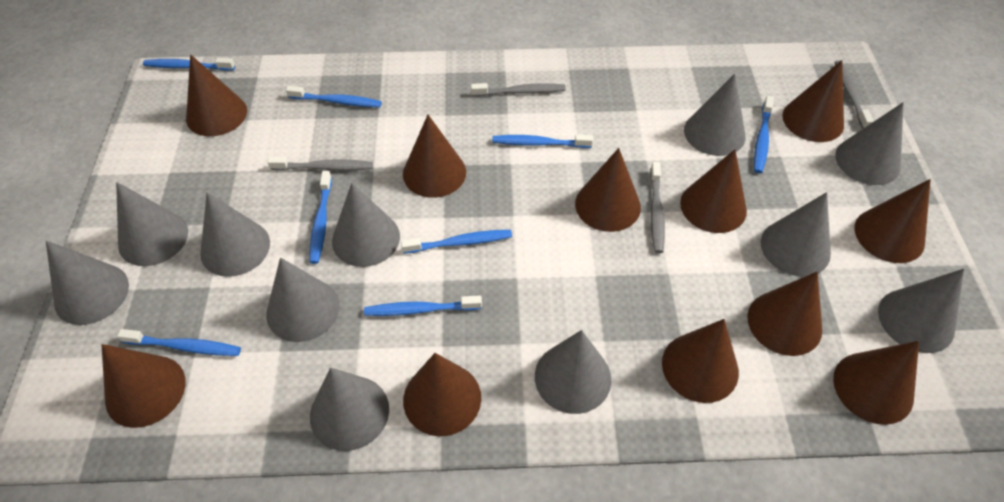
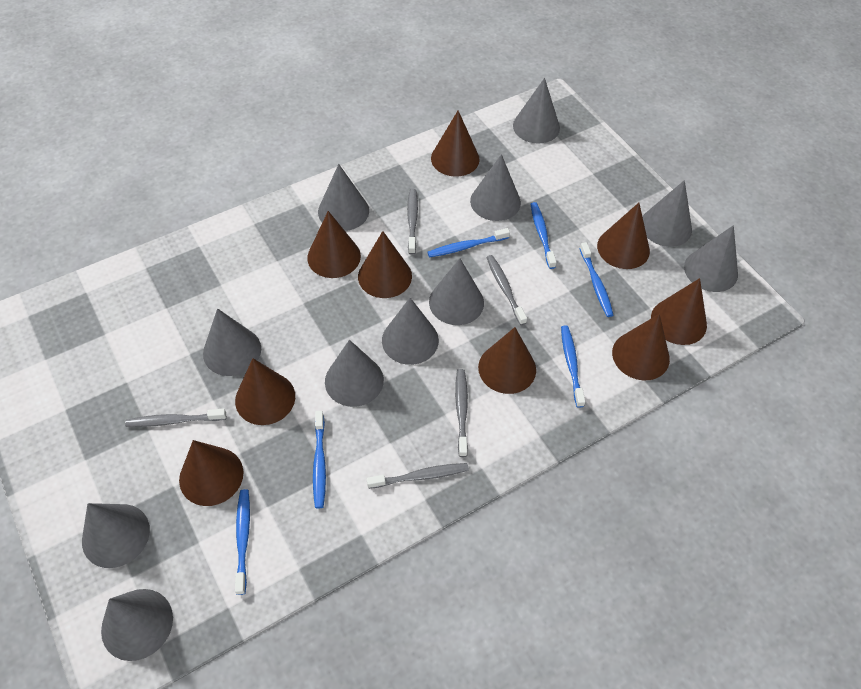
blue toothbrush: 8 -> 6
brown cone: 11 -> 9
grey toothbrush: 4 -> 5

